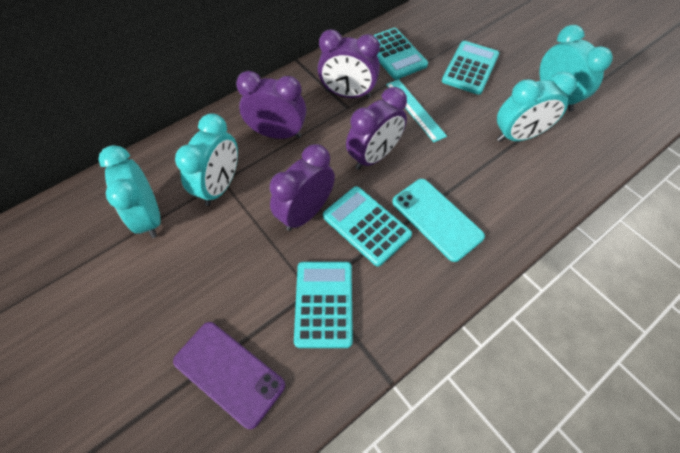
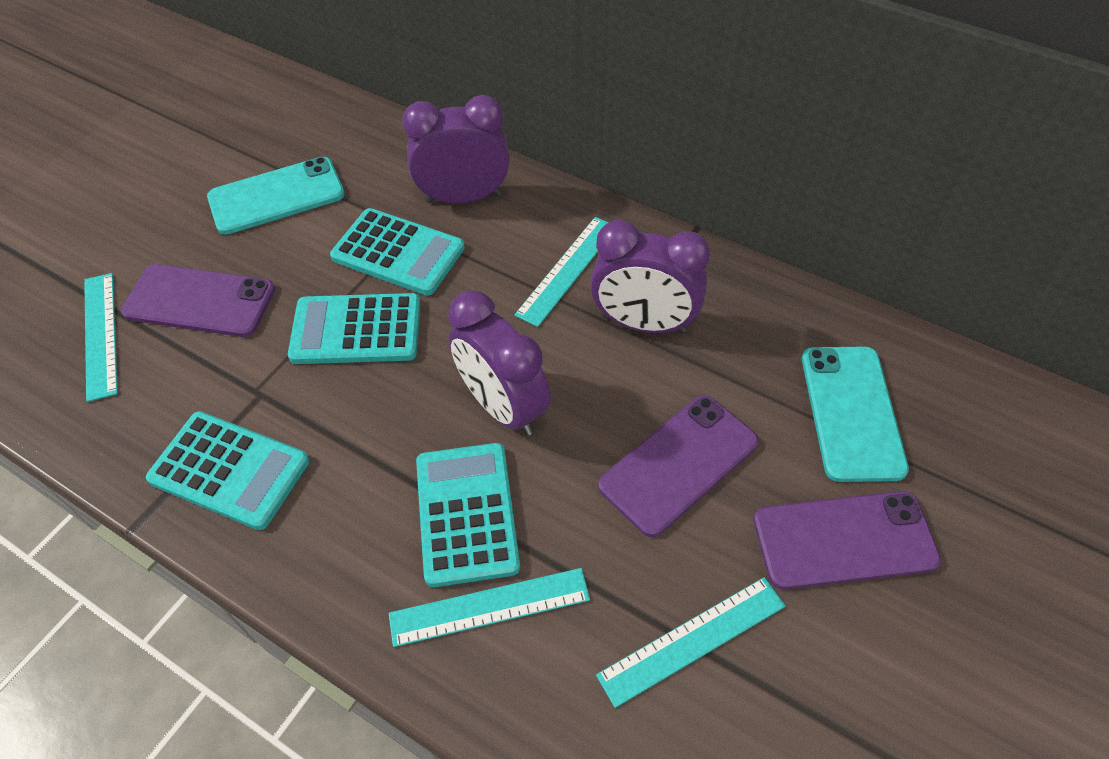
purple clock: 4 -> 3
purple phone: 1 -> 3
turquoise clock: 4 -> 0
turquoise phone: 1 -> 2
turquoise ruler: 1 -> 4

